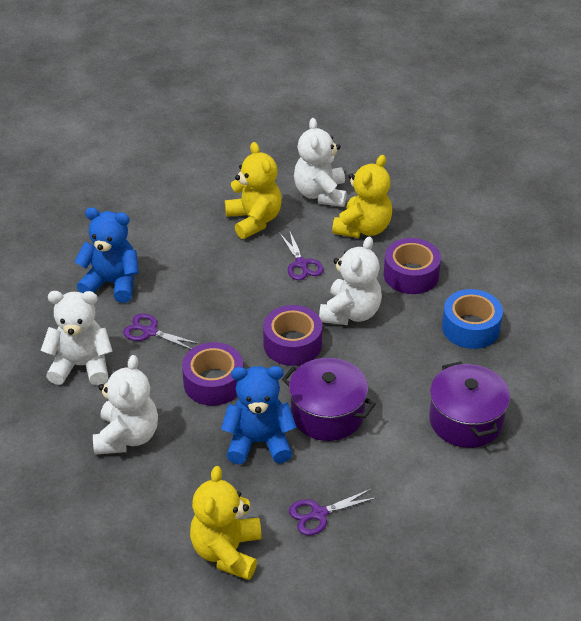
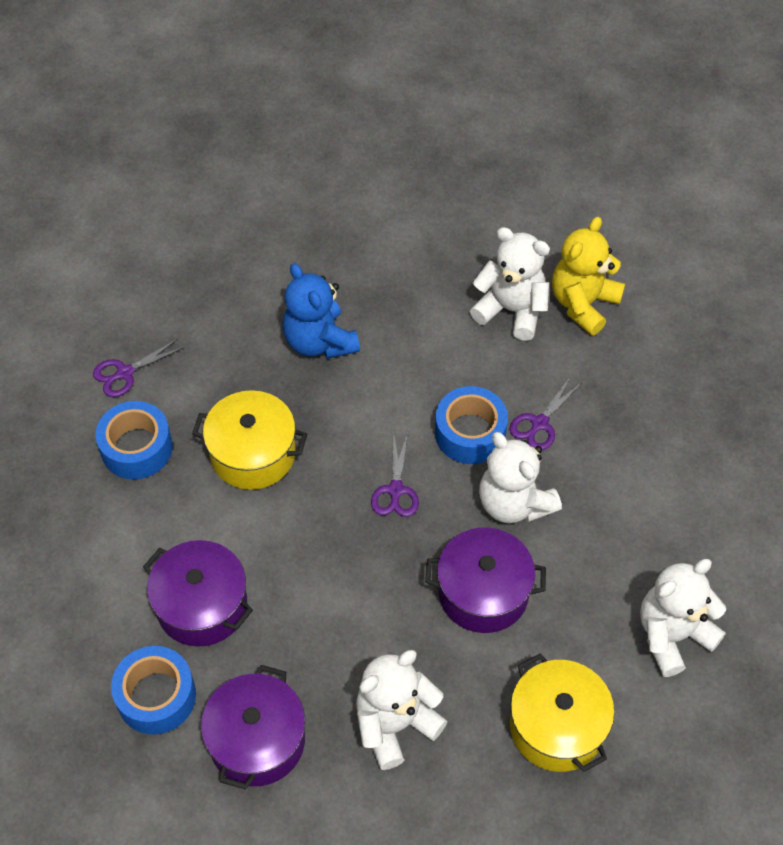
blue tape: 1 -> 3
blue teddy bear: 2 -> 1
purple pot: 2 -> 3
purple tape: 3 -> 0
yellow pot: 0 -> 2
yellow teddy bear: 3 -> 1

